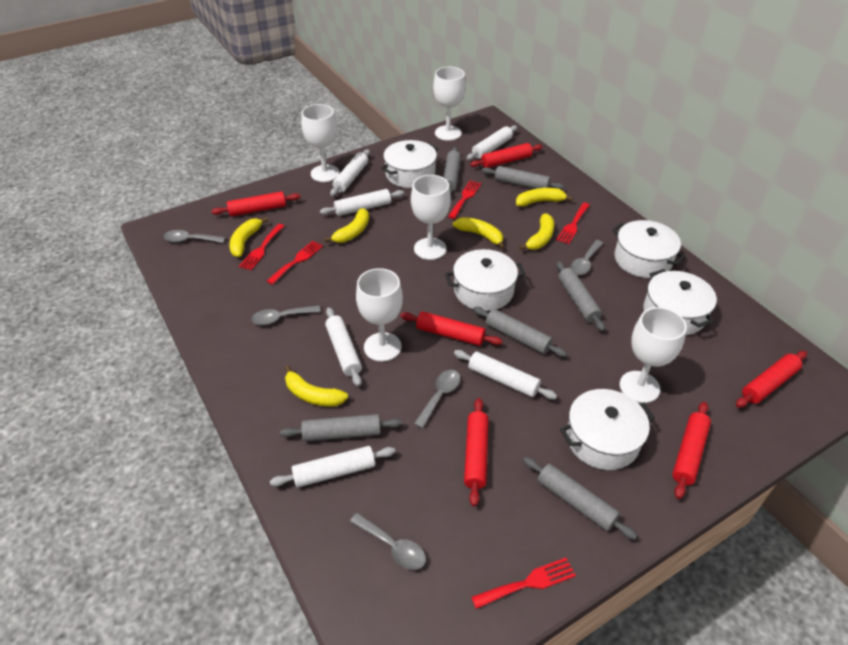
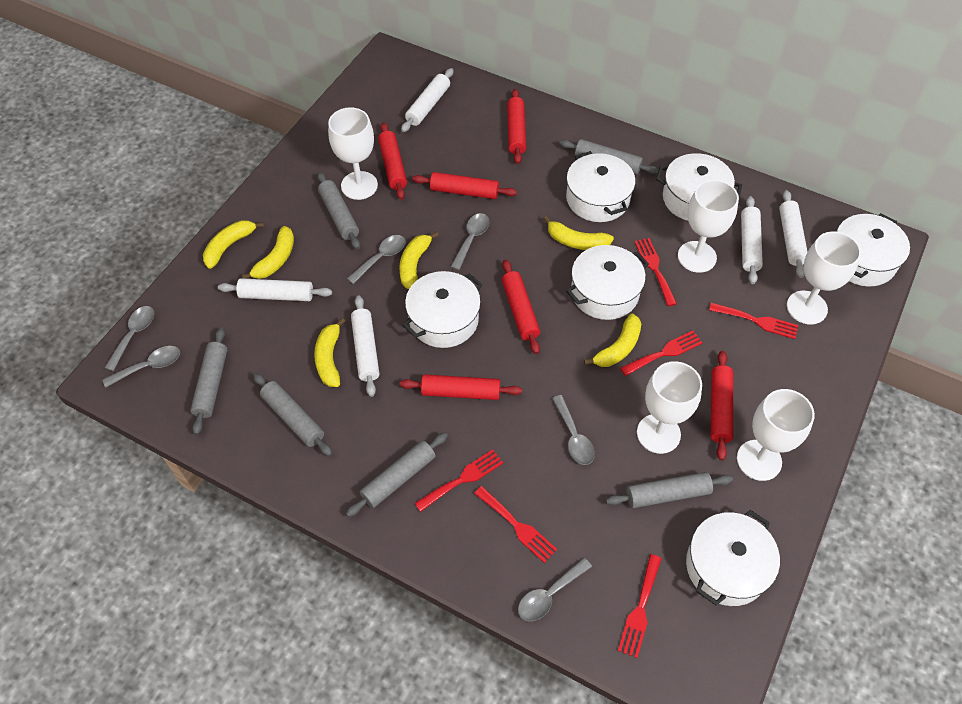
grey spoon: 5 -> 6
red fork: 5 -> 6
white pot: 5 -> 6
white rolling pin: 6 -> 5

